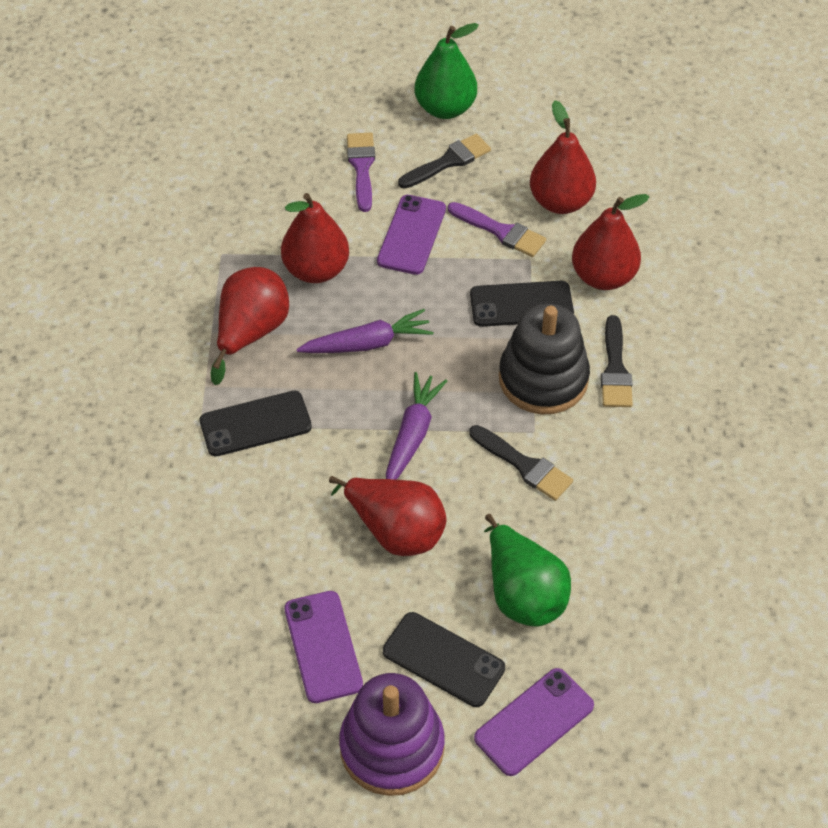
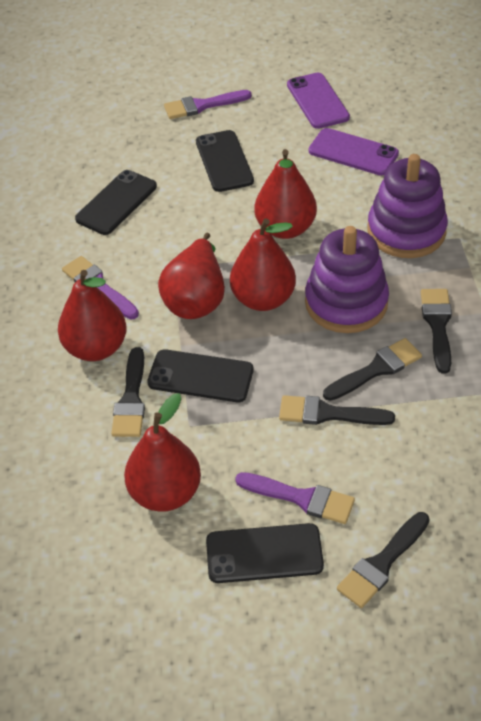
black brush: 3 -> 5
black phone: 3 -> 4
black stacking toy: 1 -> 0
green pear: 2 -> 0
purple brush: 2 -> 3
purple carrot: 2 -> 0
purple phone: 3 -> 2
purple stacking toy: 1 -> 2

